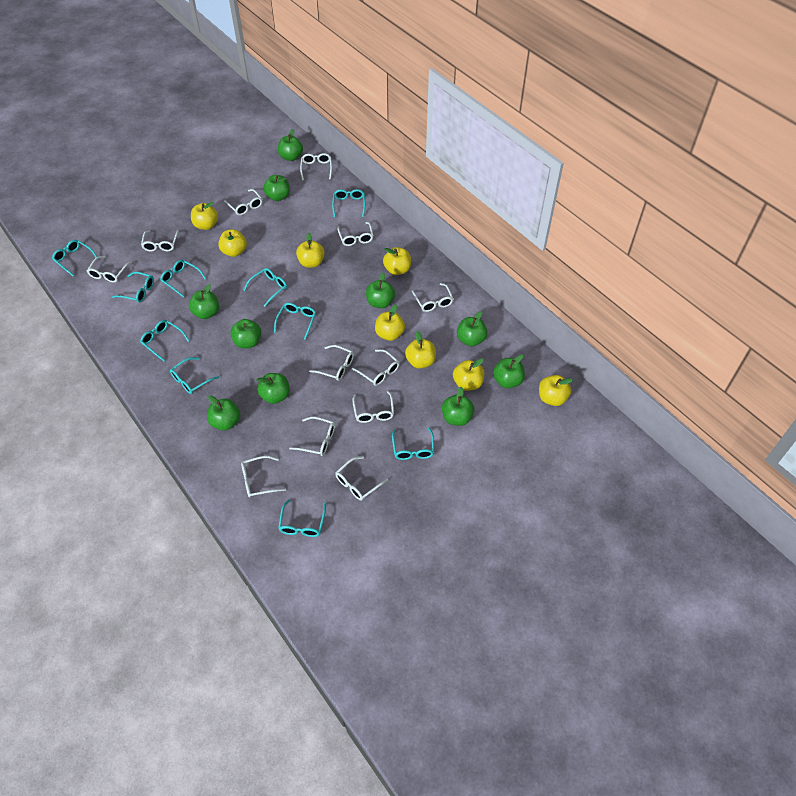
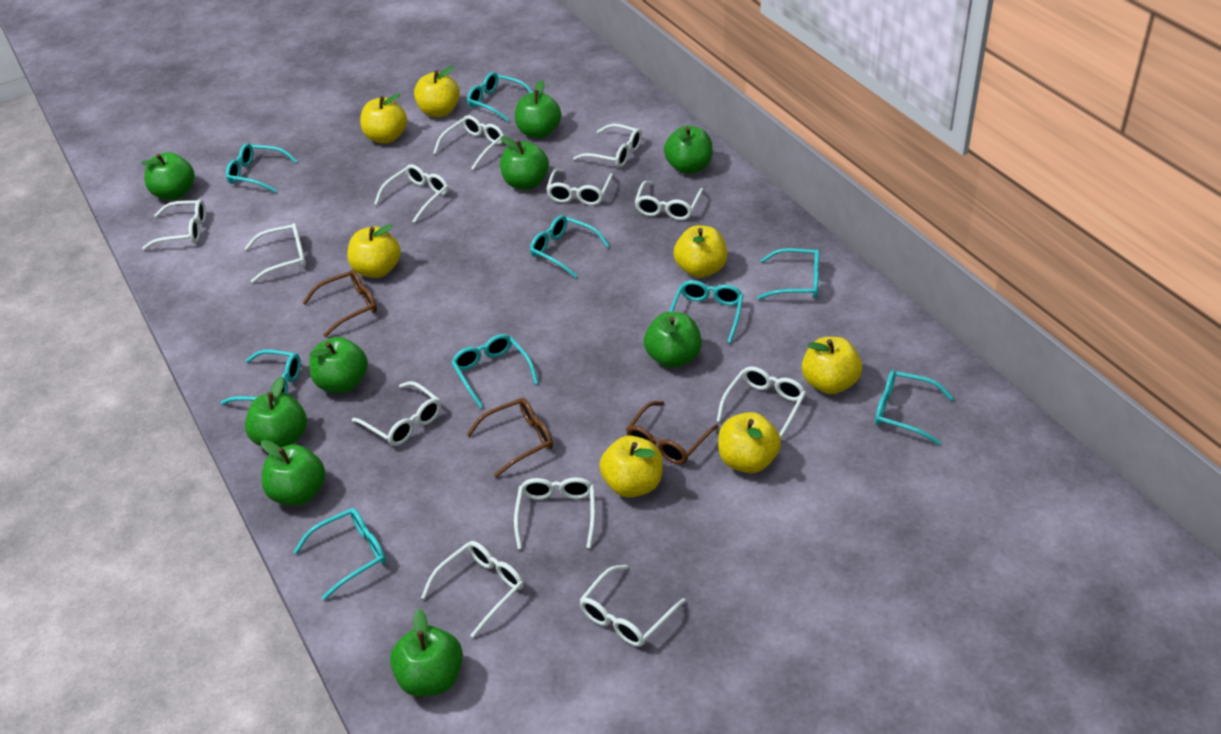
brown glasses: 0 -> 3
green apple: 10 -> 9
turquoise glasses: 10 -> 9
yellow apple: 8 -> 7

